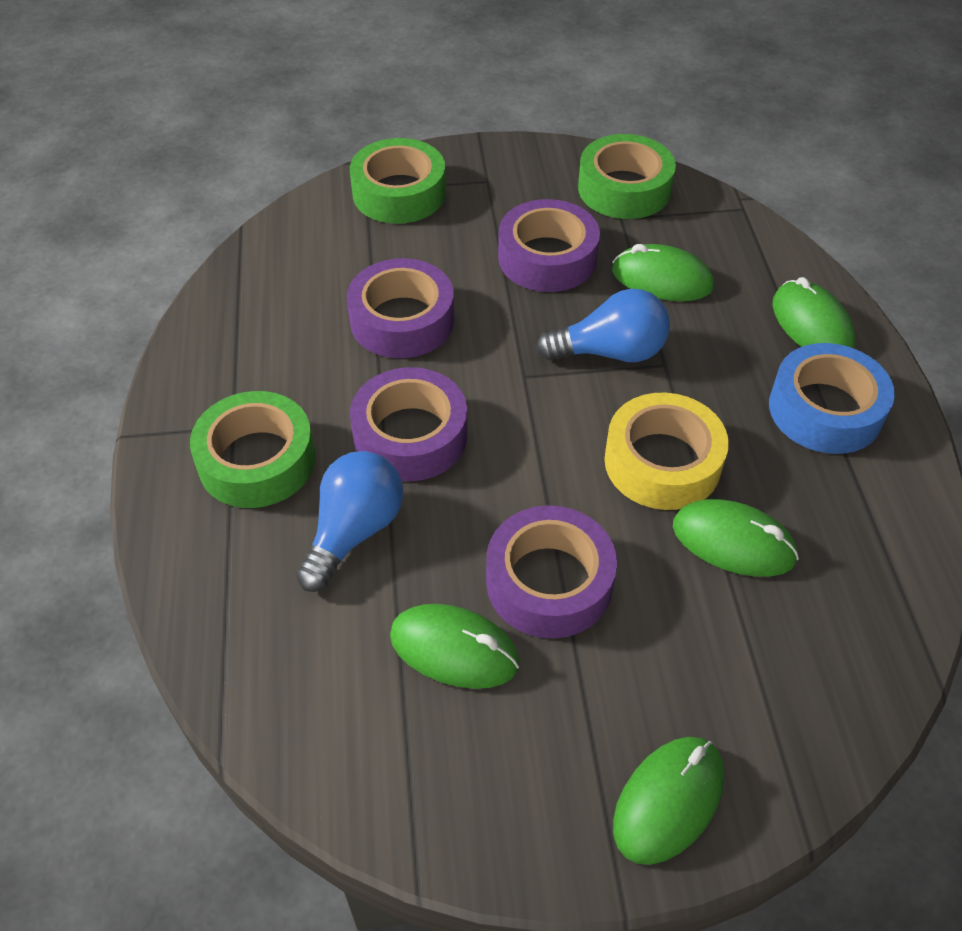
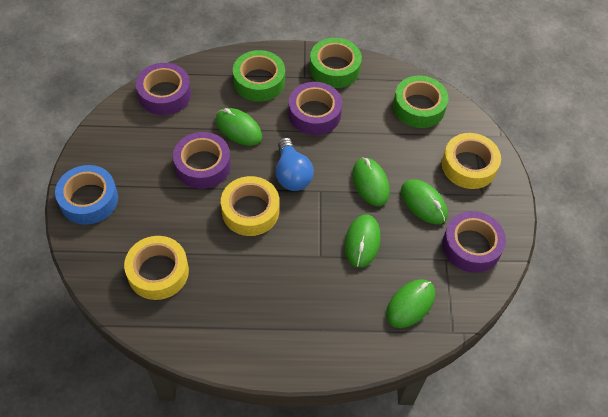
blue light bulb: 2 -> 1
yellow tape: 1 -> 3

